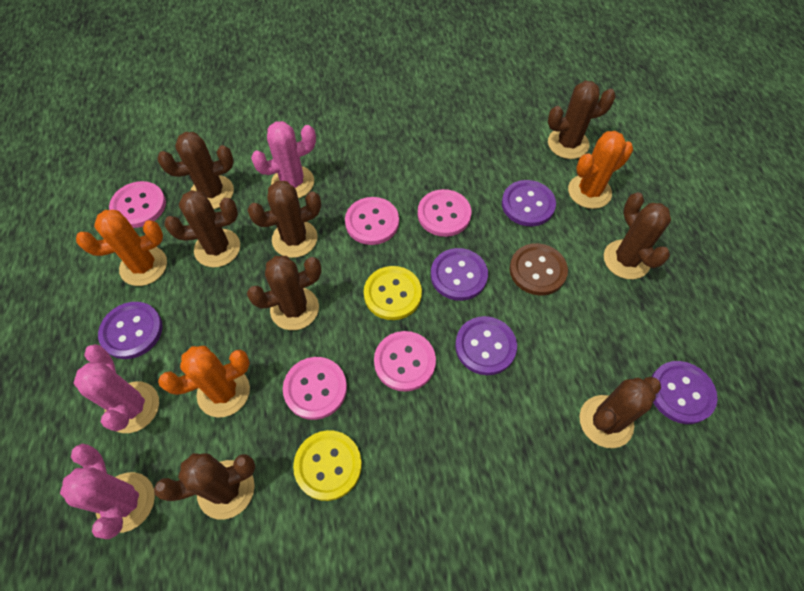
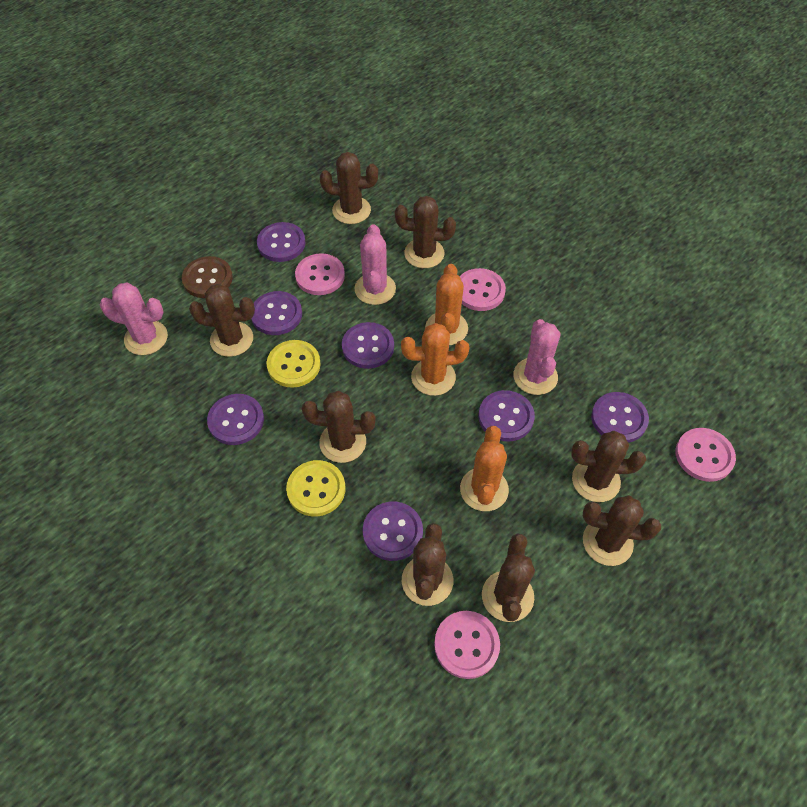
pink button: 5 -> 4
purple button: 5 -> 7

